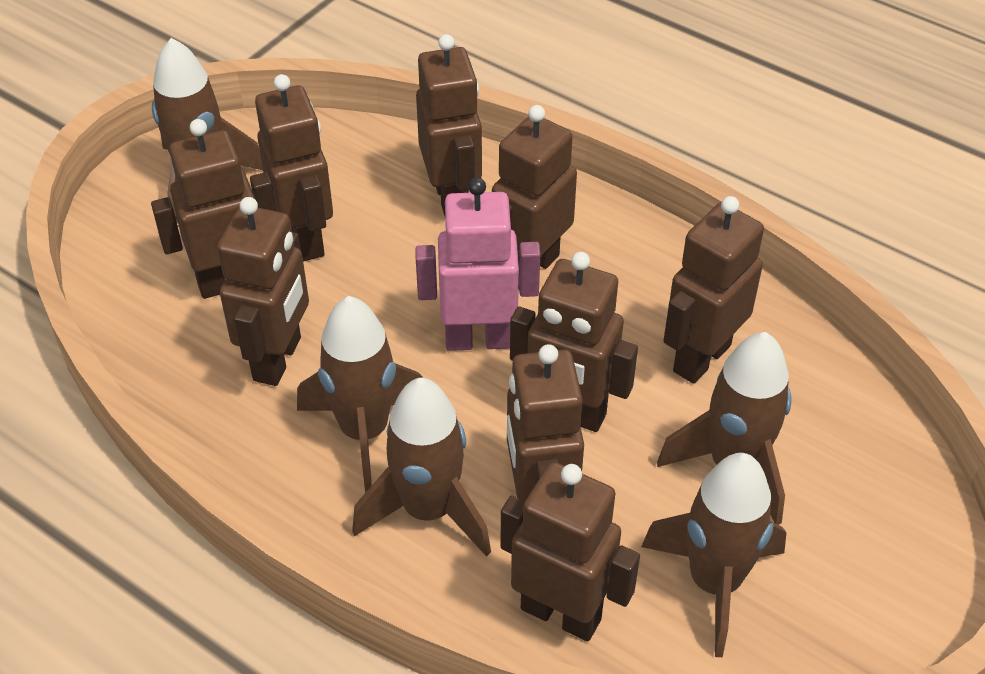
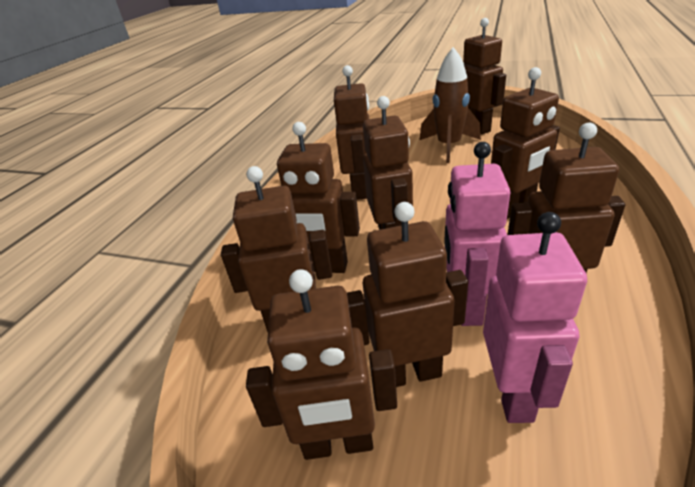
brown rocket: 5 -> 1
pink robot: 1 -> 2

